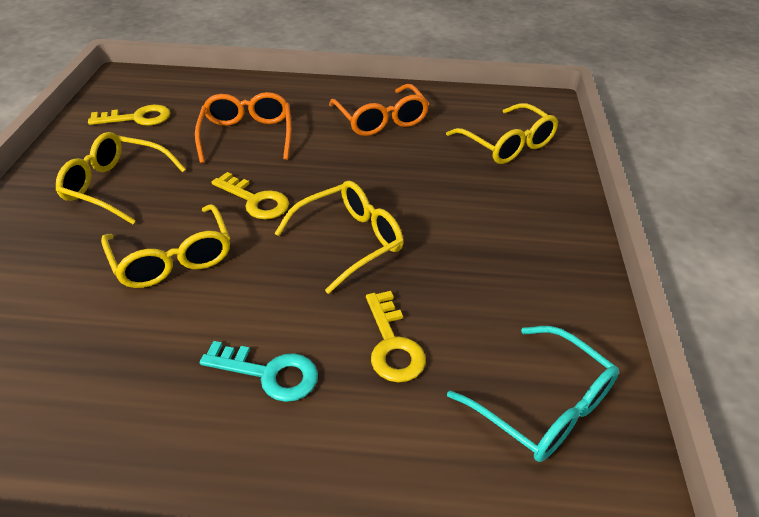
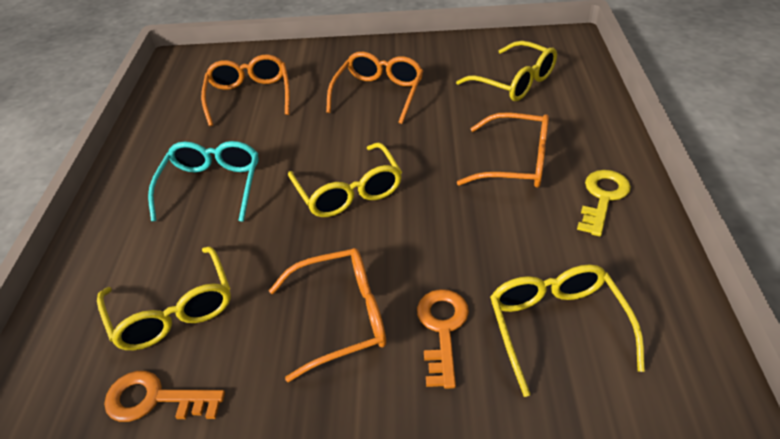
orange glasses: 2 -> 4
orange key: 0 -> 2
turquoise key: 1 -> 0
yellow key: 3 -> 1

